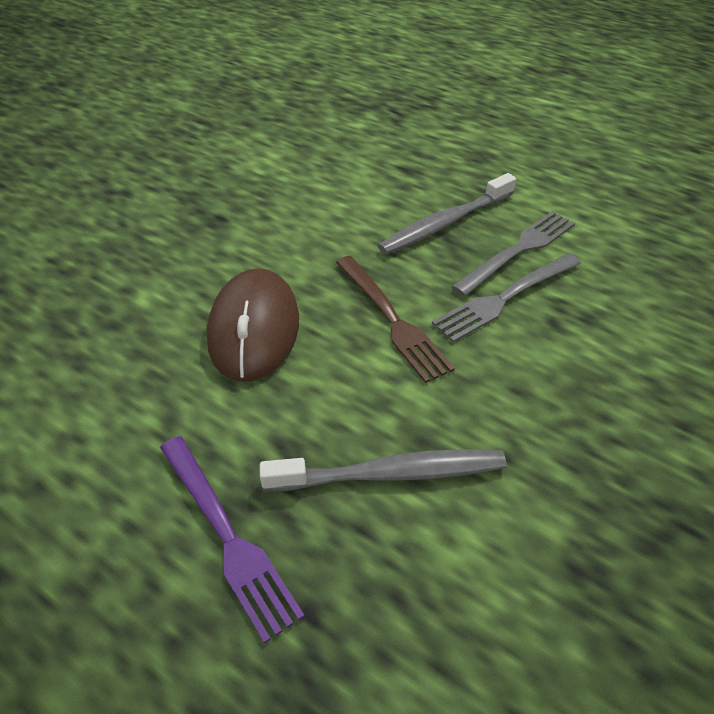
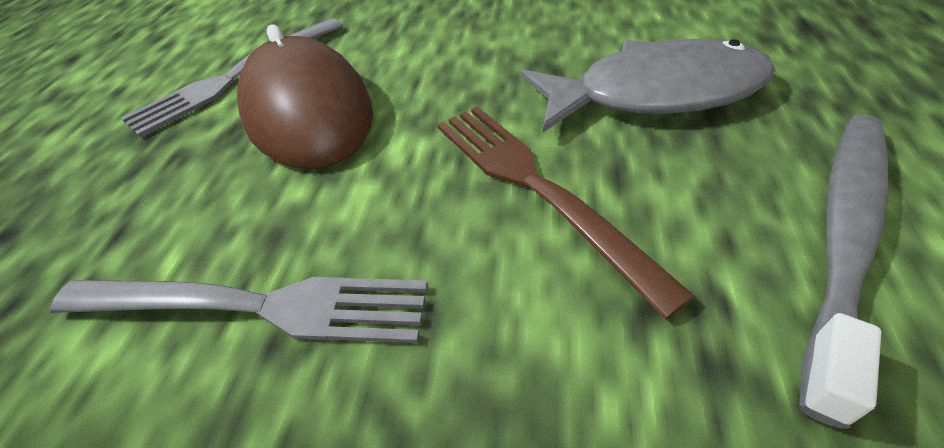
grey fish: 0 -> 1
grey toothbrush: 2 -> 1
purple fork: 1 -> 0

